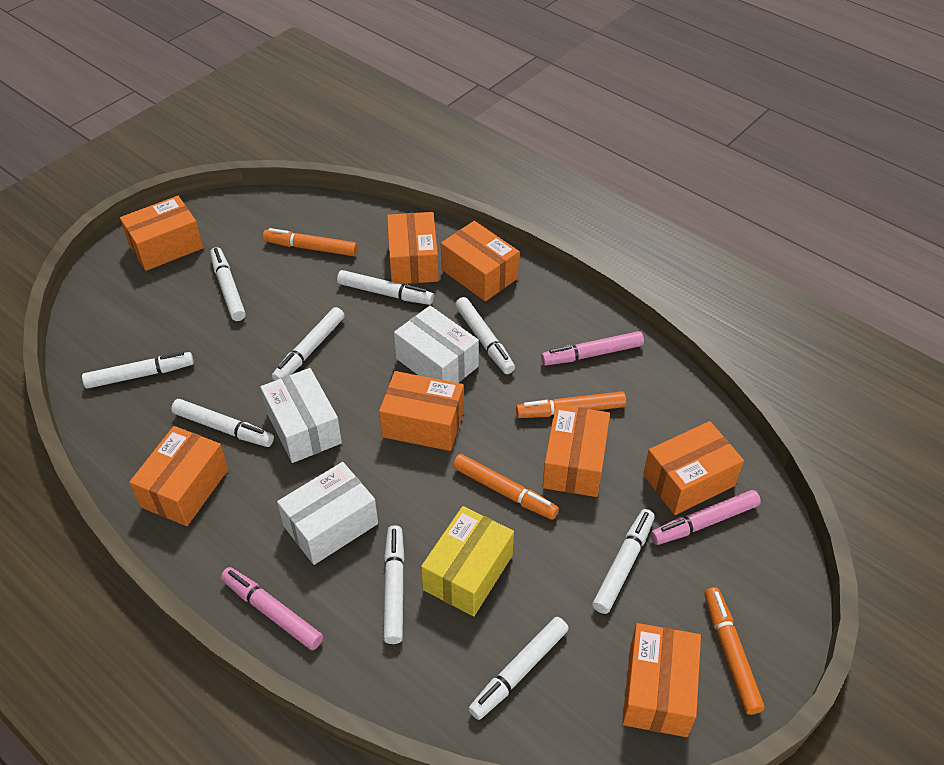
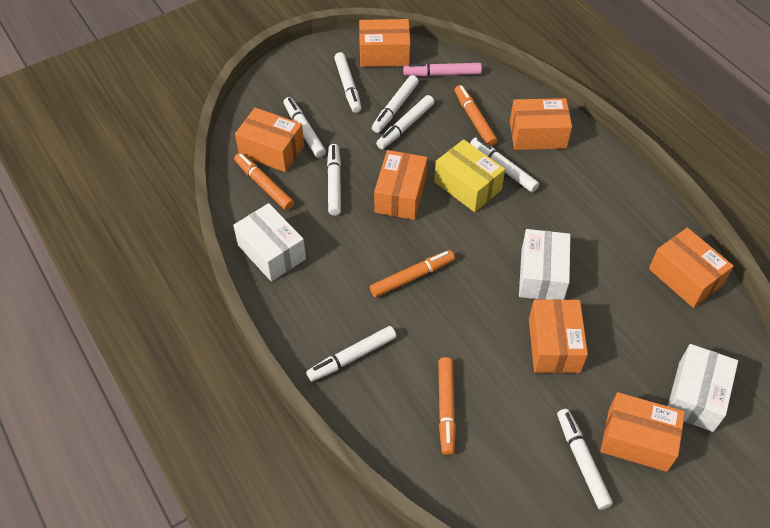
orange box: 8 -> 7
pink marker: 3 -> 1
white marker: 9 -> 8

